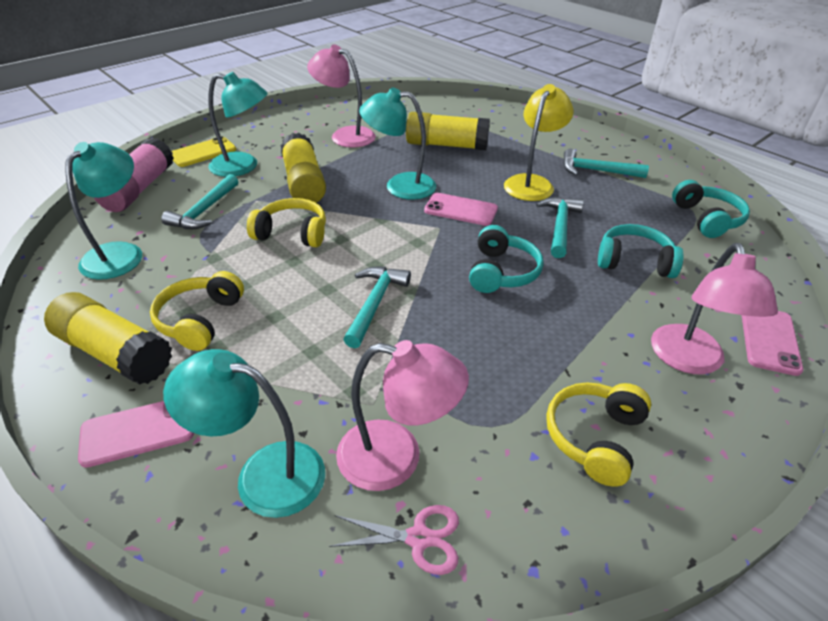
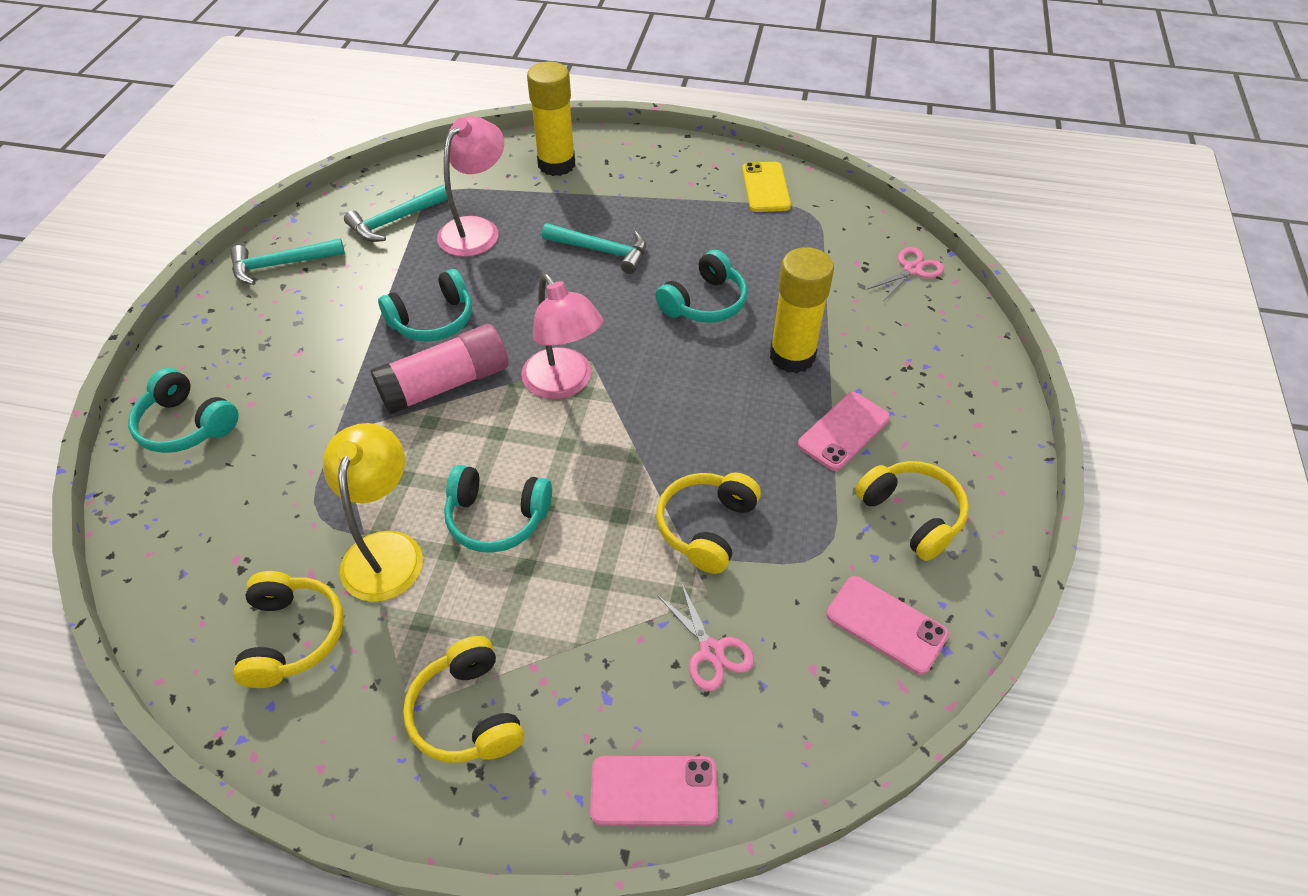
pink lamp: 3 -> 2
pink scissors: 1 -> 2
turquoise hammer: 4 -> 3
turquoise headphones: 3 -> 4
turquoise lamp: 4 -> 0
yellow glue stick: 3 -> 2
yellow headphones: 3 -> 4

